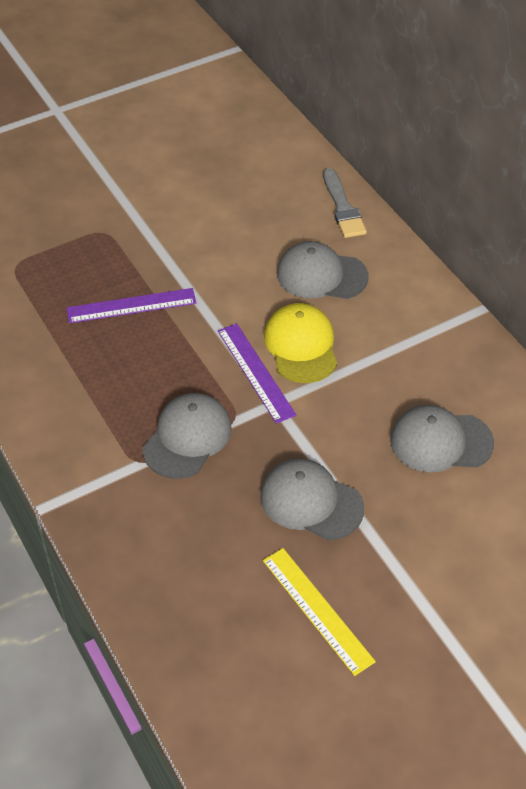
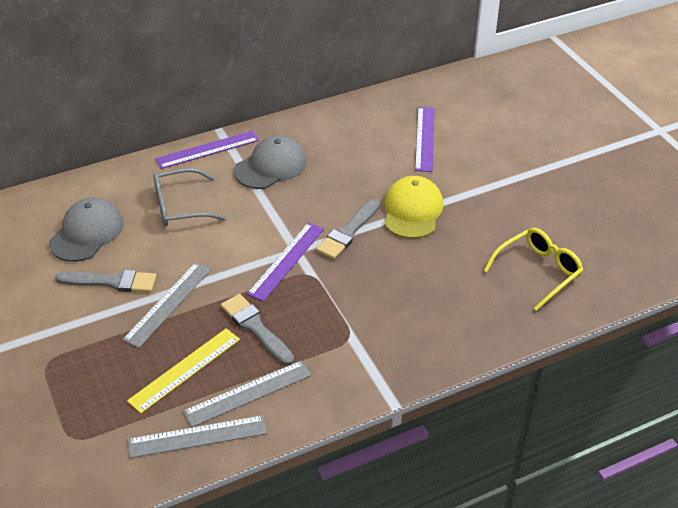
grey brush: 1 -> 3
grey cap: 4 -> 2
grey glasses: 0 -> 1
grey ruler: 0 -> 3
purple ruler: 2 -> 3
yellow glasses: 0 -> 1

